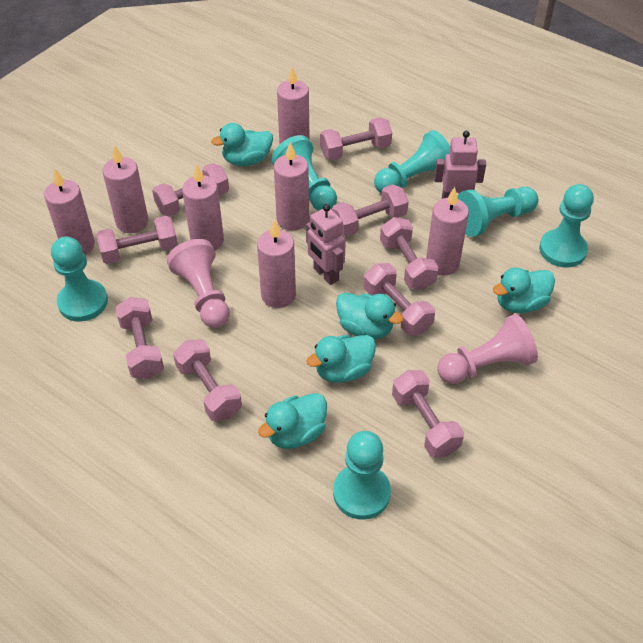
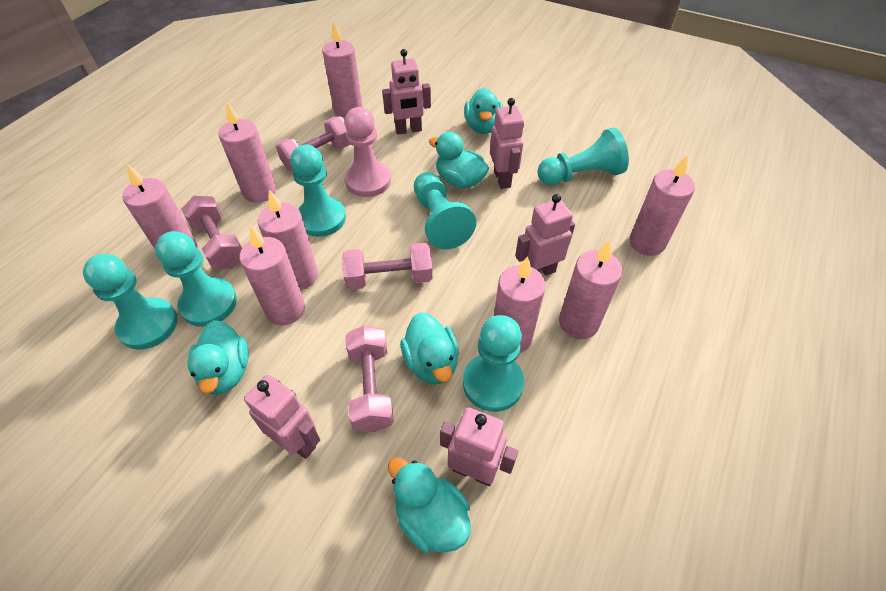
pink candle: 7 -> 8
pink dumbbell: 9 -> 4
pink pawn: 2 -> 1
pink robot: 2 -> 5

